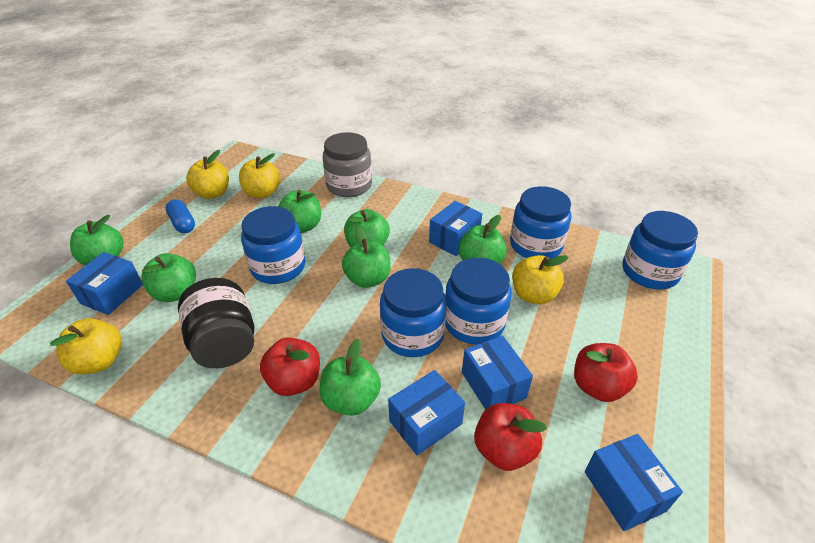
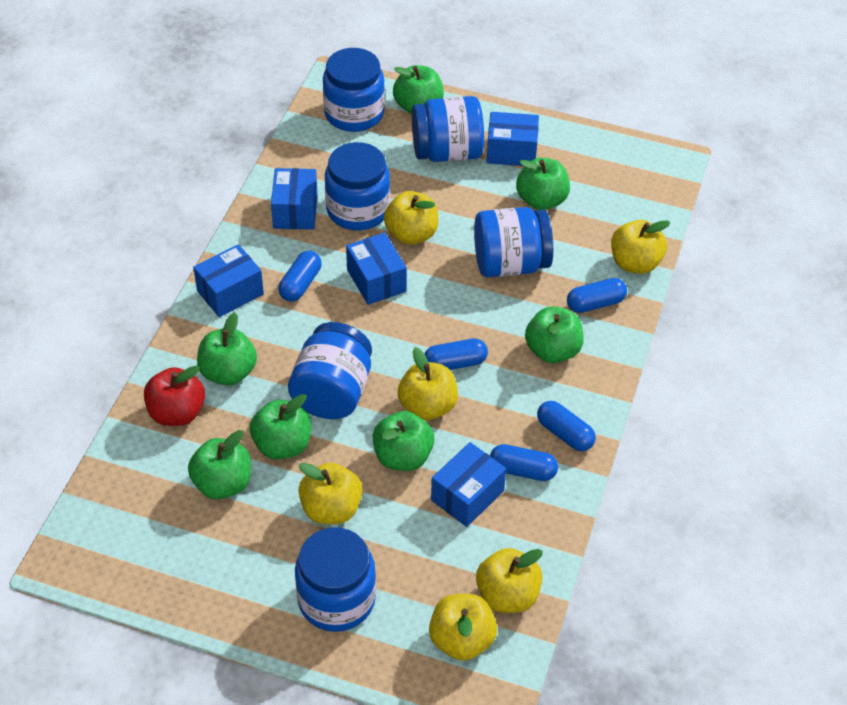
black jar: 1 -> 0
blue capsule: 1 -> 5
blue jar: 5 -> 6
grey jar: 1 -> 0
red apple: 3 -> 1
yellow apple: 4 -> 6

